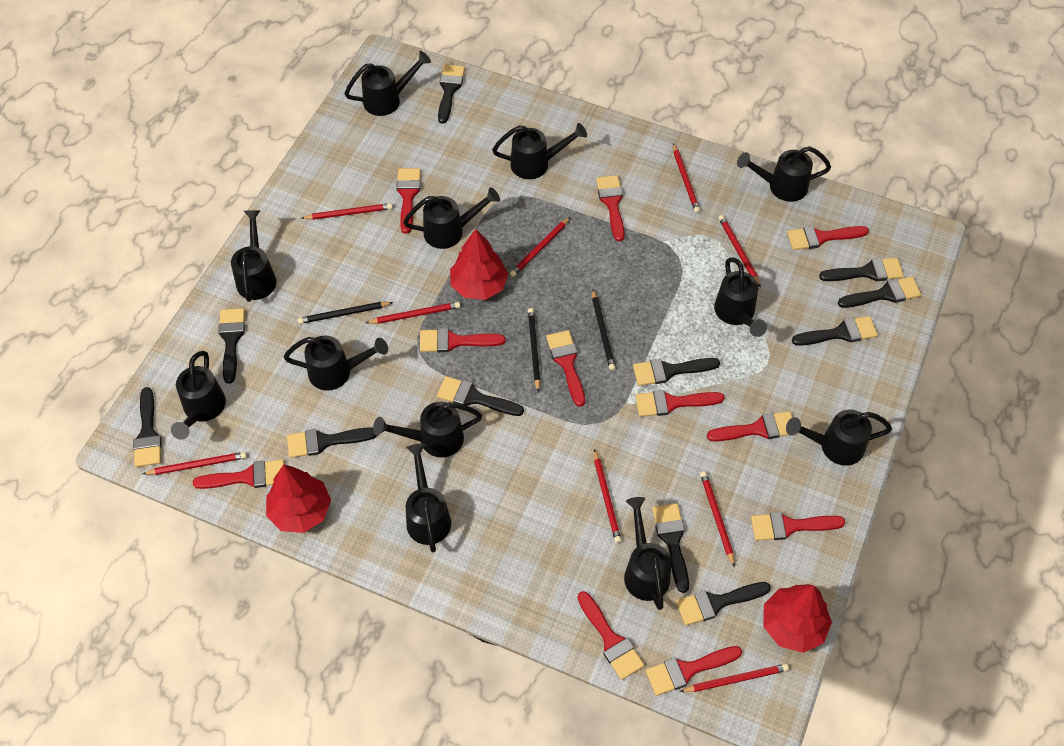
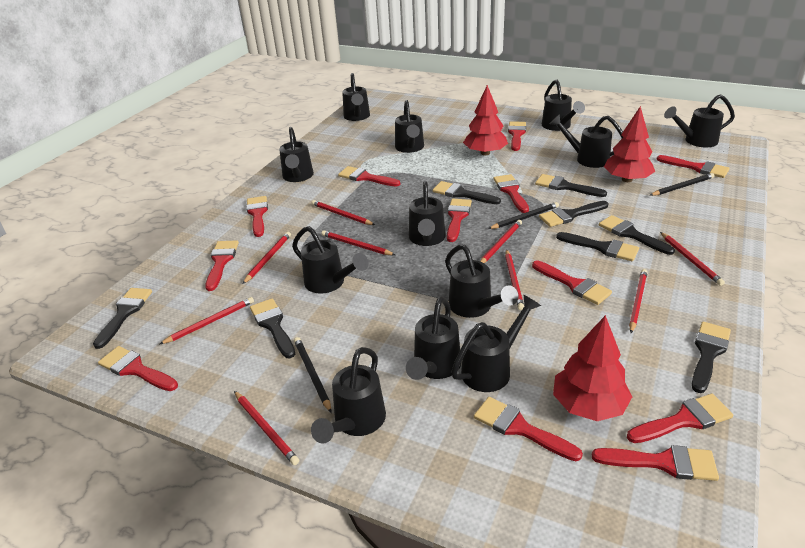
black brush: 11 -> 8
red brush: 11 -> 12

